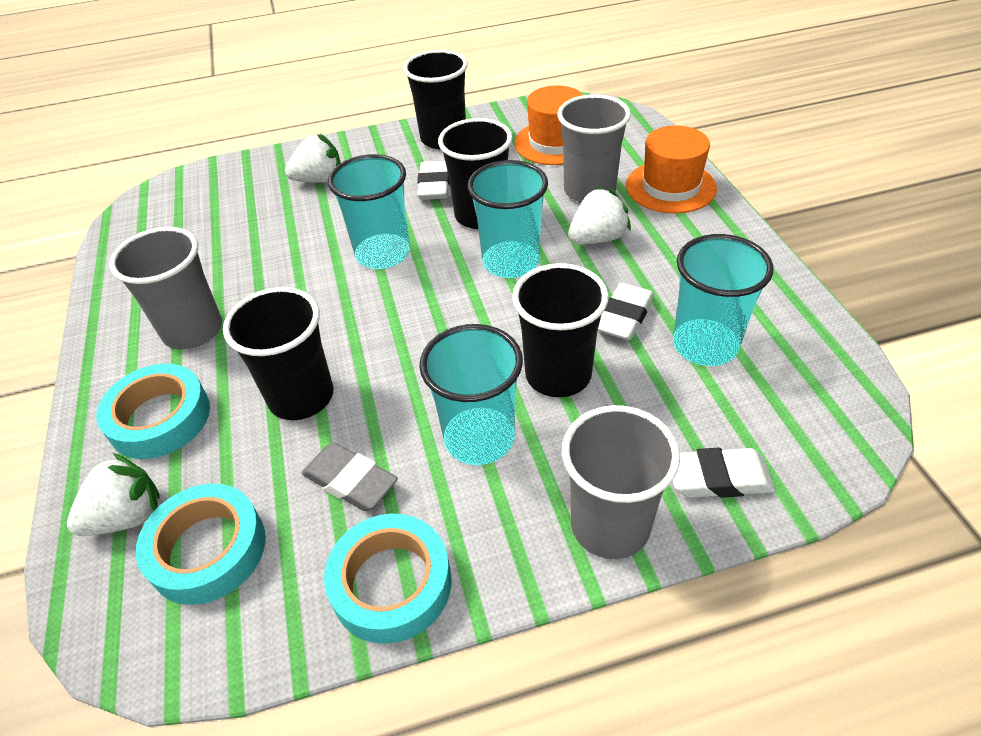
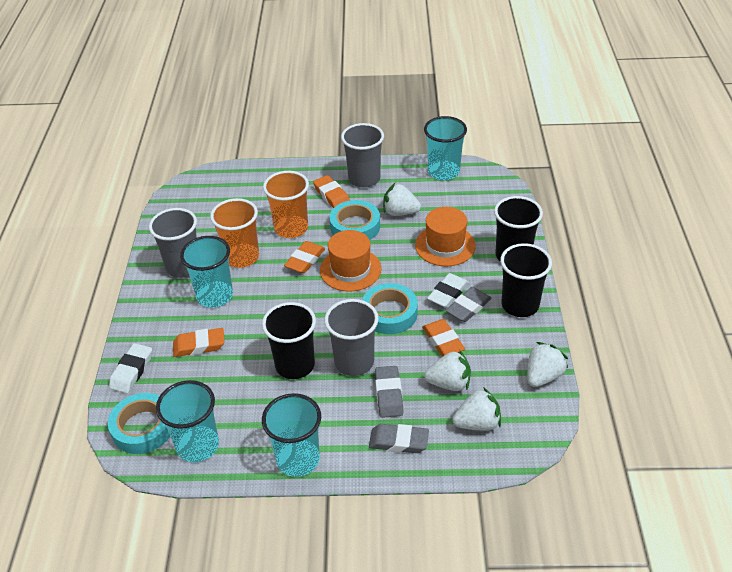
black cup: 4 -> 3
grey eraser: 1 -> 3
orange cup: 0 -> 2
orange eraser: 0 -> 4
white eraser: 3 -> 2
white strawberry: 3 -> 4

